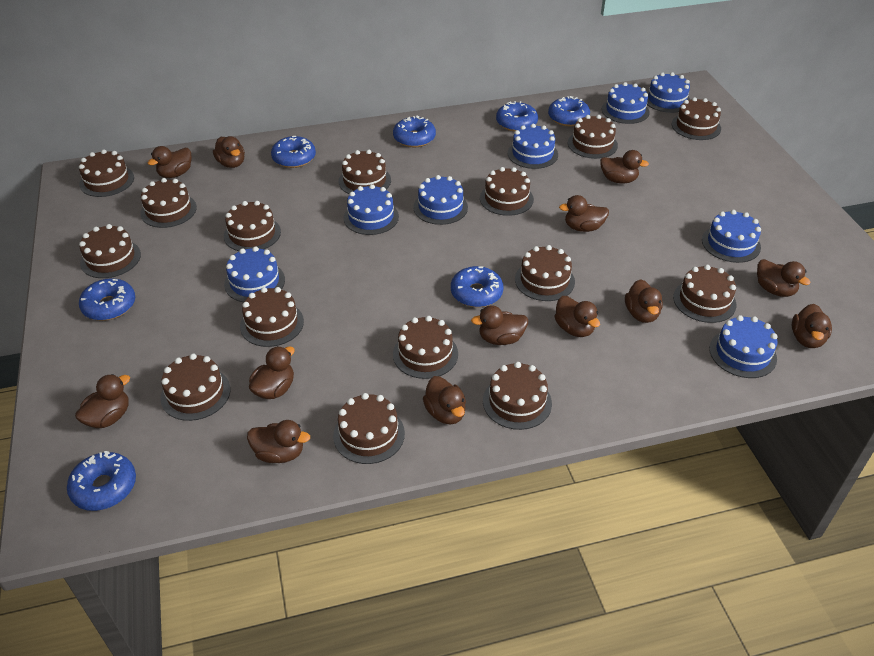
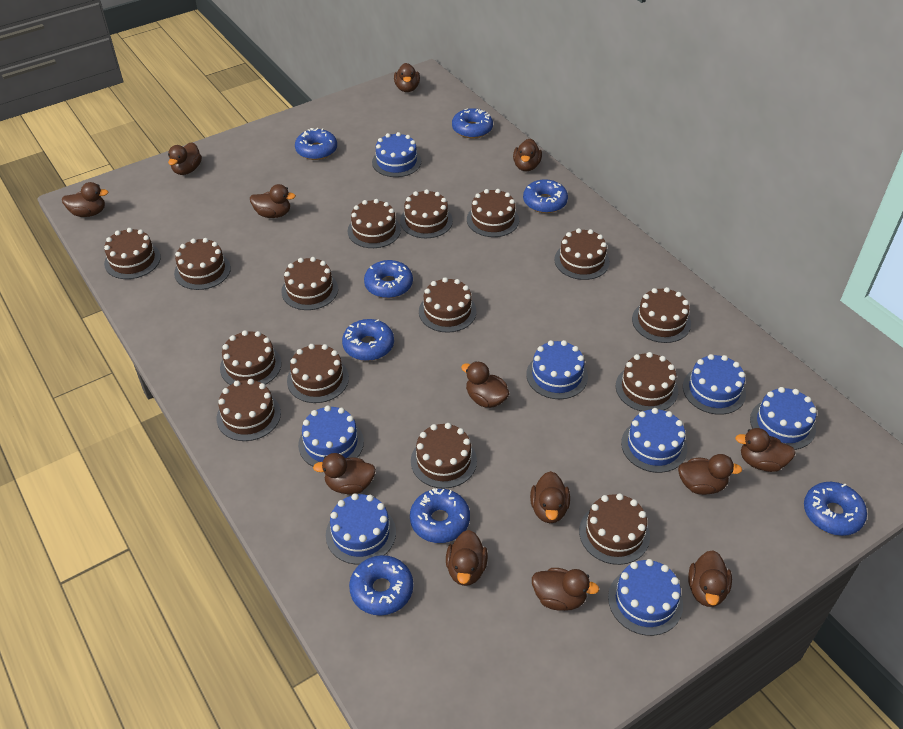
blue donut: 7 -> 8

